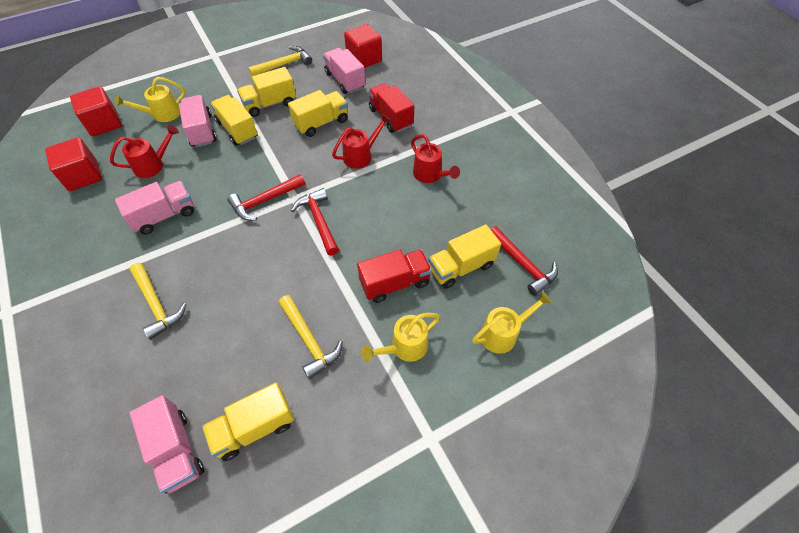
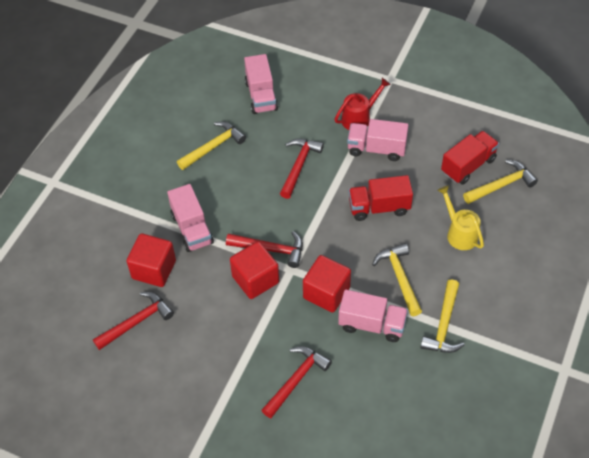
red hammer: 3 -> 4
red watering can: 3 -> 1
yellow hammer: 3 -> 4
yellow truck: 5 -> 0
yellow watering can: 3 -> 1

